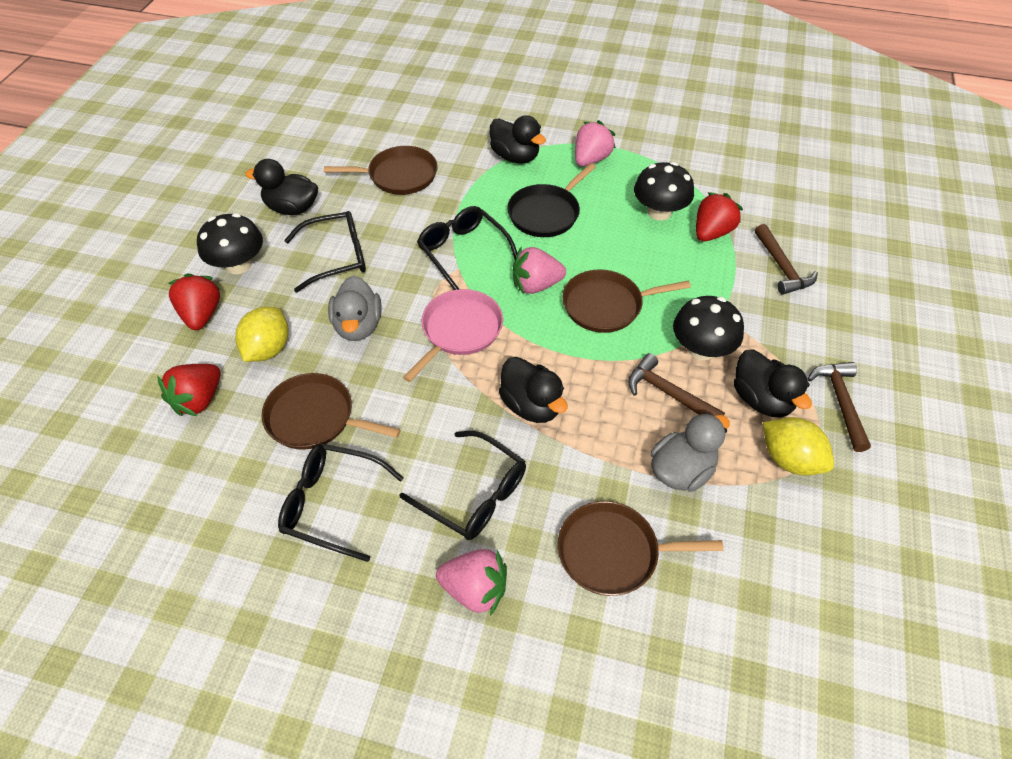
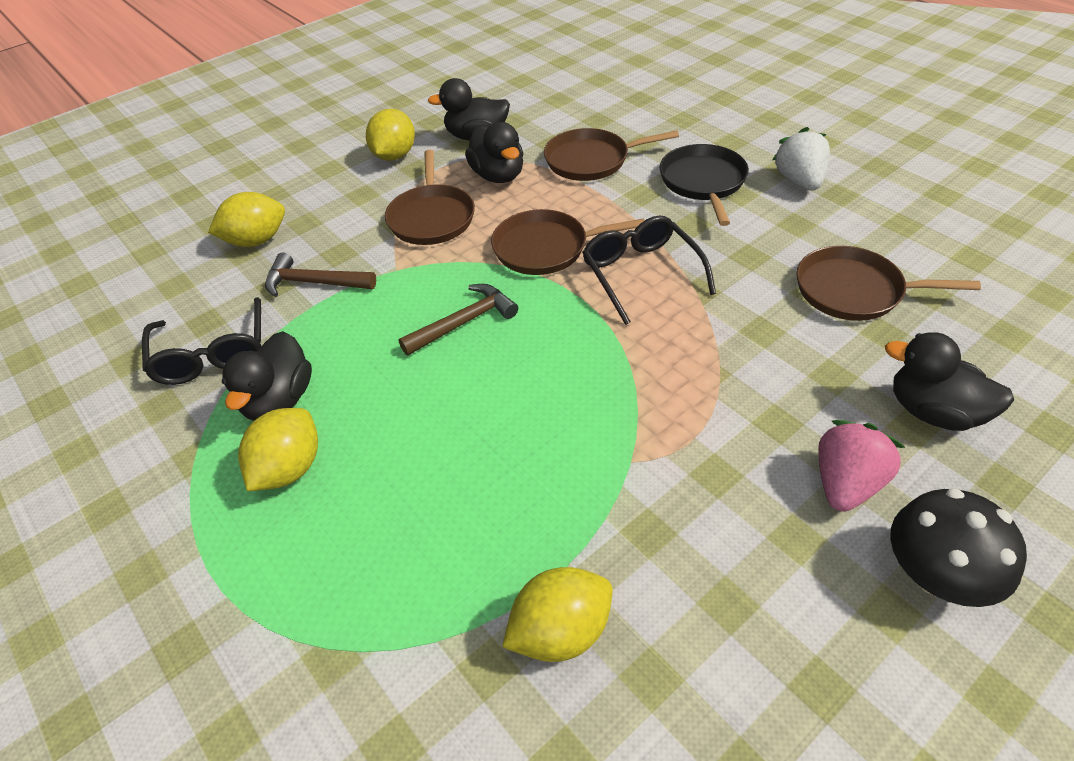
black glasses: 4 -> 2
black mushroom: 3 -> 1
brown hammer: 3 -> 2
grey duck: 2 -> 0
pink pan: 1 -> 0
pink strawberry: 3 -> 1
red strawberry: 3 -> 0
white strawberry: 0 -> 1
yellow lemon: 2 -> 4

